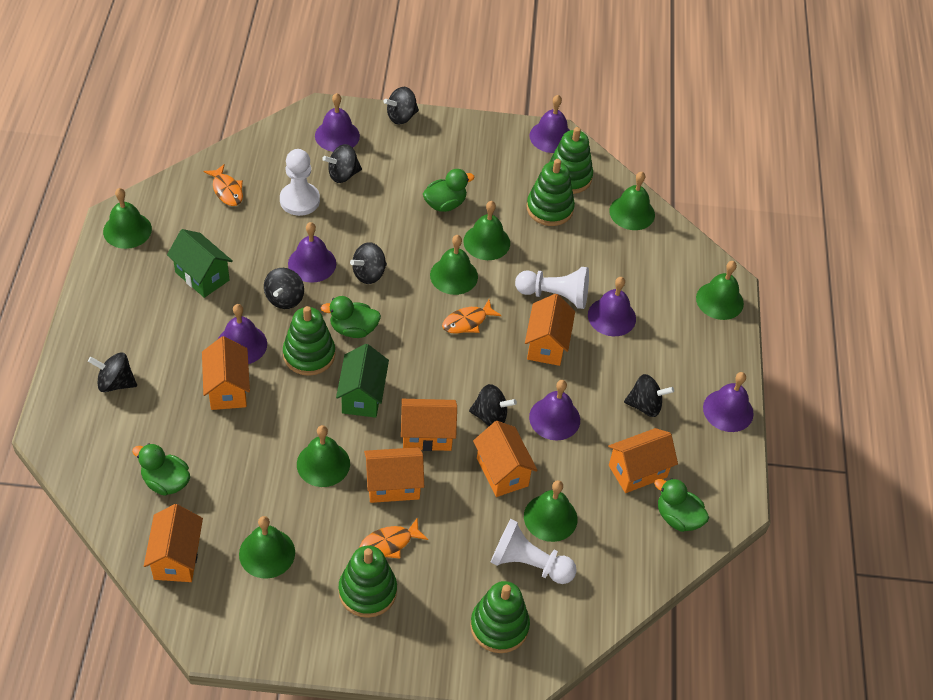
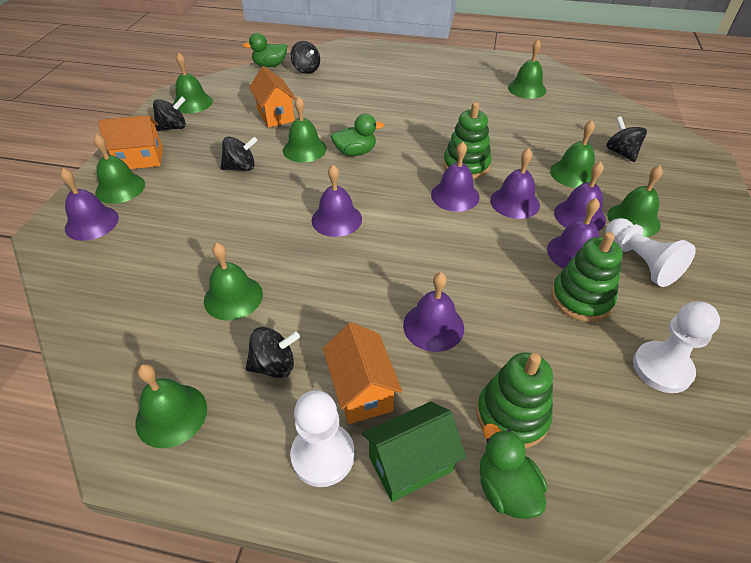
black spinning top: 7 -> 5
green duck: 4 -> 3
green house: 2 -> 1
green stacking toy: 5 -> 3
orange fish: 3 -> 0
orange house: 7 -> 3

